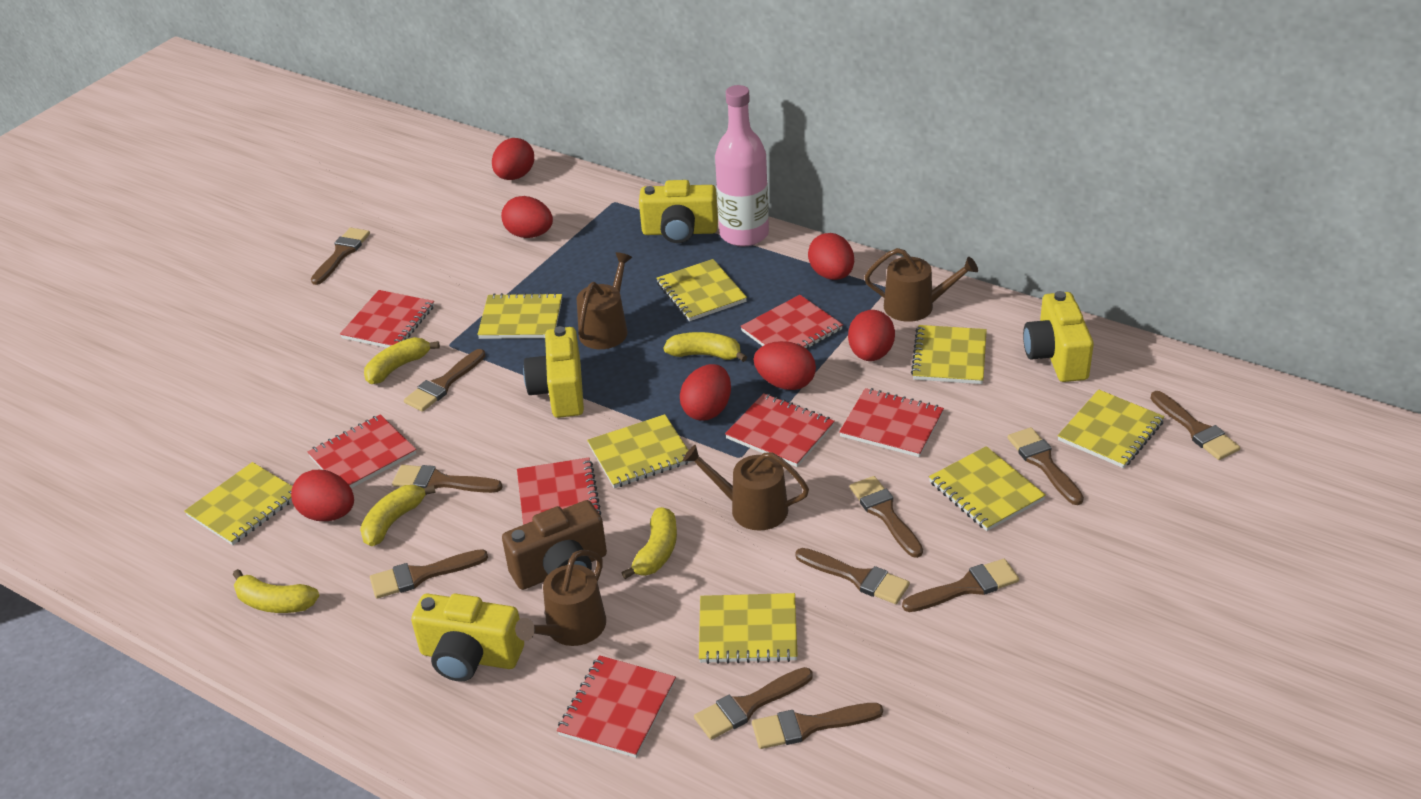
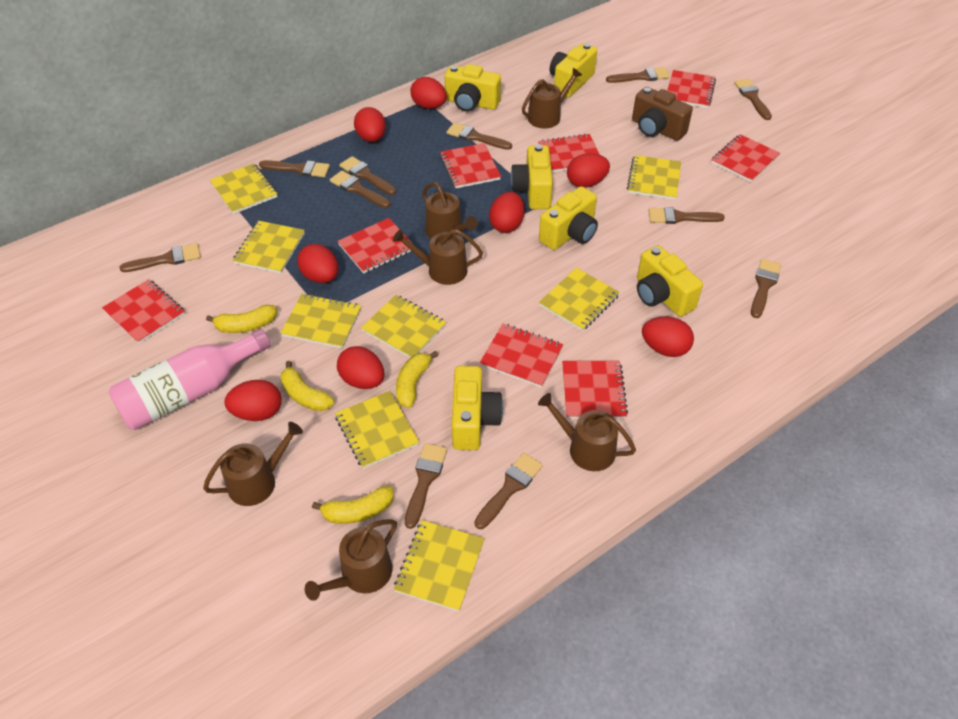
brown watering can: 4 -> 6
red egg: 7 -> 8
red notebook: 7 -> 8
yellow banana: 5 -> 4
yellow camera: 4 -> 6

